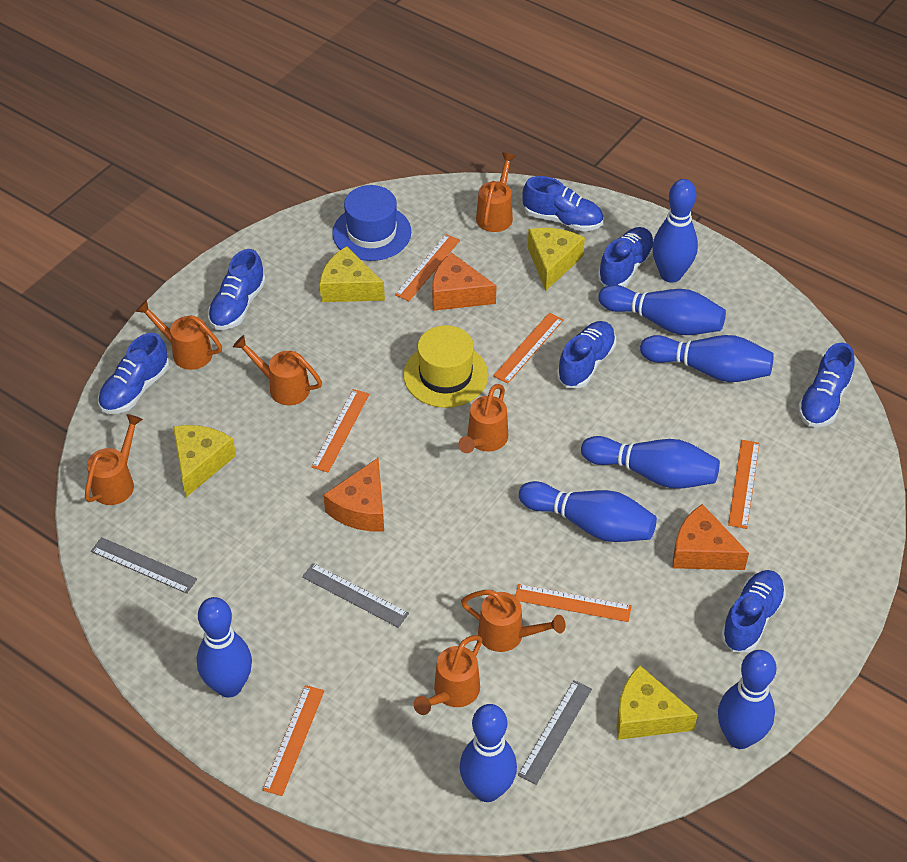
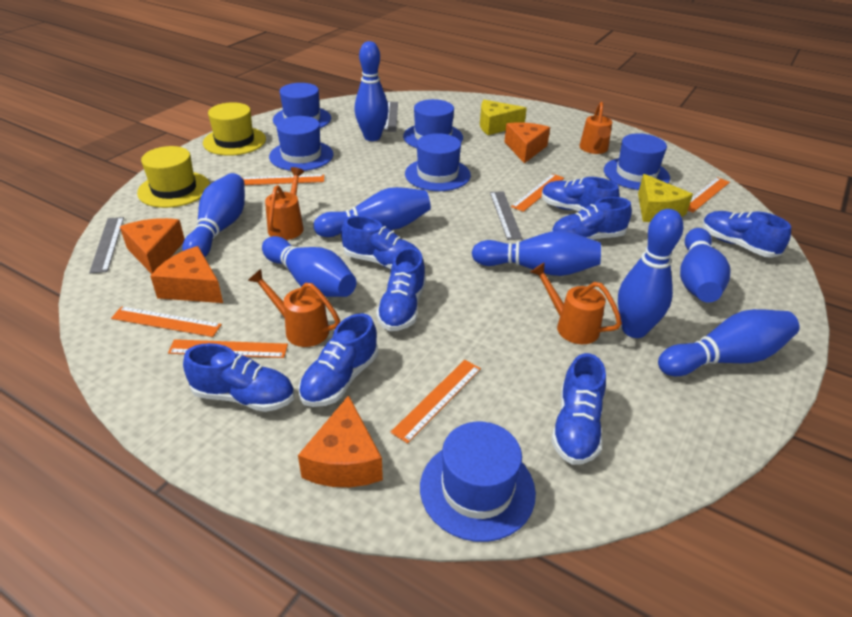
blue hat: 1 -> 6
blue shoe: 7 -> 8
orange cheese: 3 -> 4
orange watering can: 7 -> 4
yellow cheese: 4 -> 2
yellow hat: 1 -> 2

